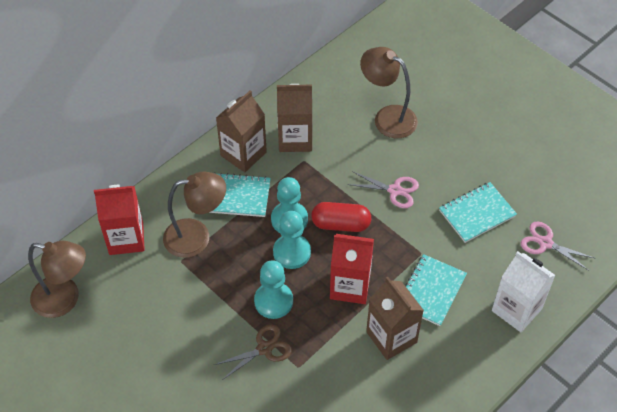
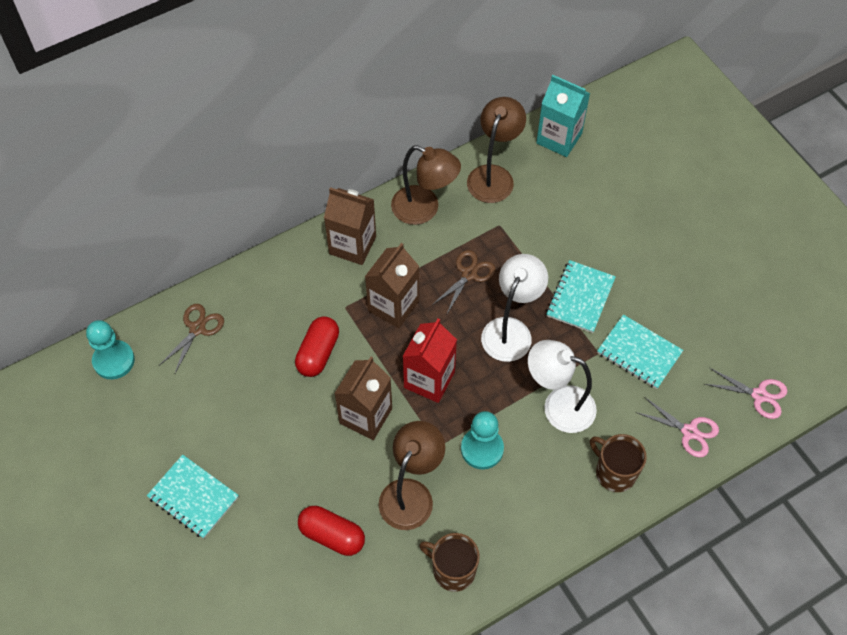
brown mug: 0 -> 2
brown scissors: 1 -> 2
red capsule: 1 -> 2
red carton: 2 -> 1
turquoise carton: 0 -> 1
turquoise pawn: 3 -> 2
white carton: 1 -> 0
white lamp: 0 -> 2

